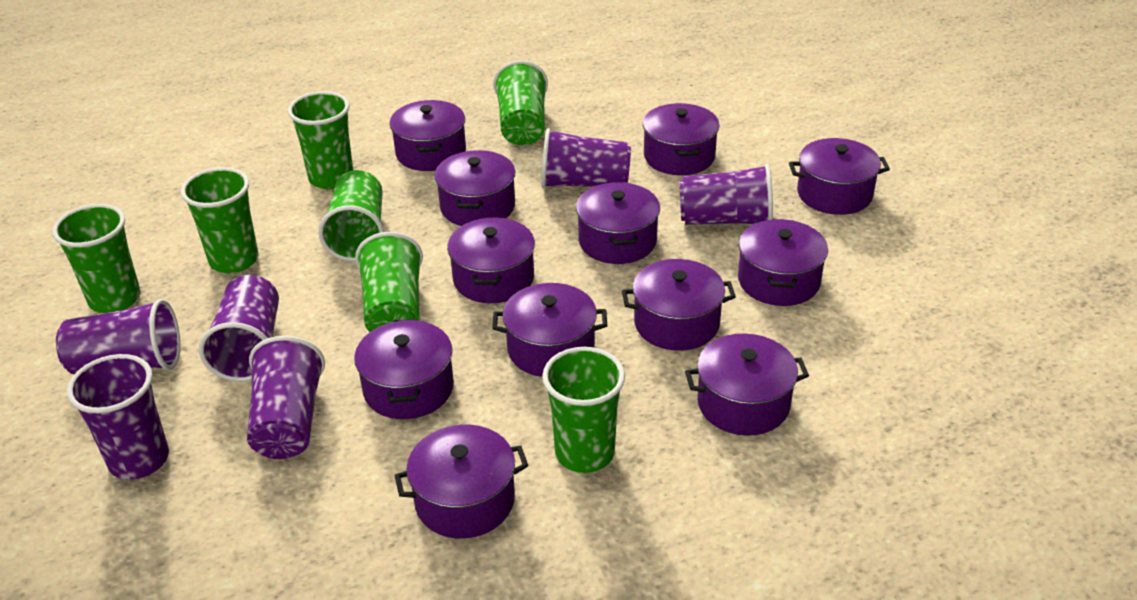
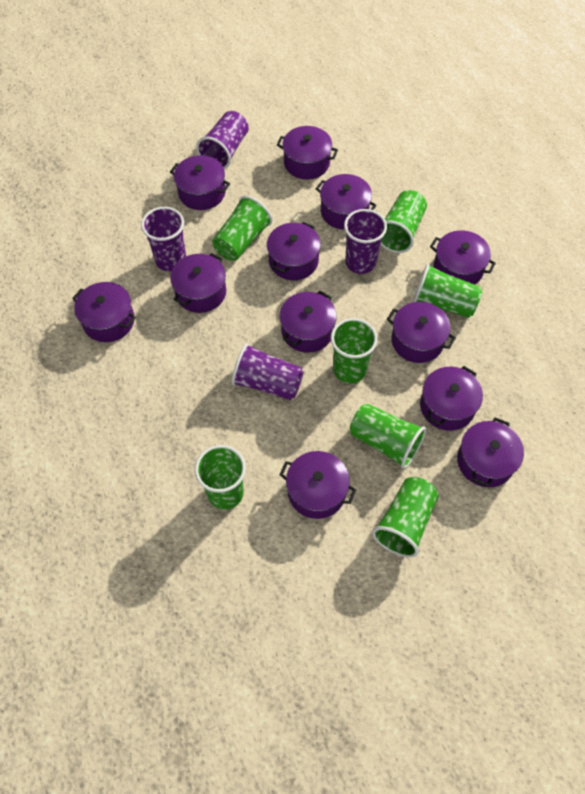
purple cup: 6 -> 4

